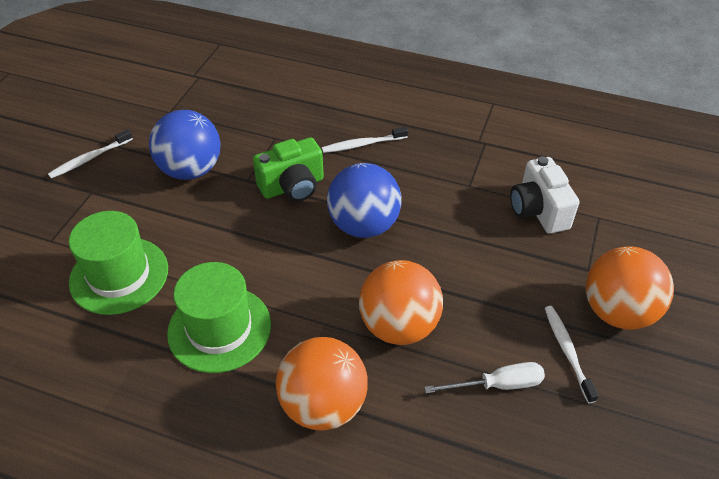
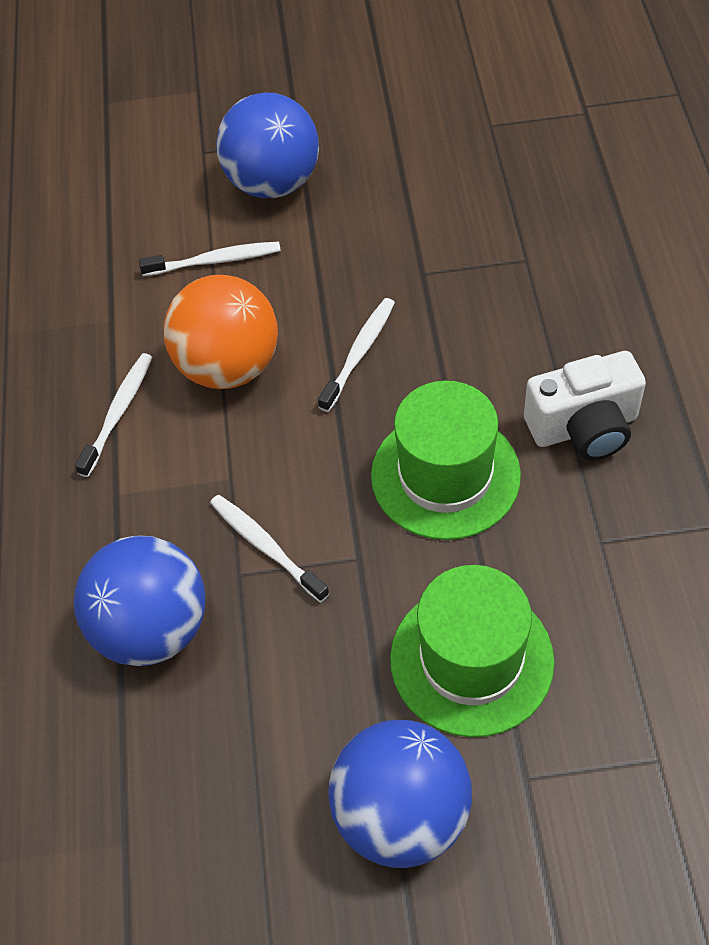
blue ball: 2 -> 3
green camera: 1 -> 0
orange ball: 3 -> 1
white screwdriver: 1 -> 0
white toothbrush: 3 -> 4

